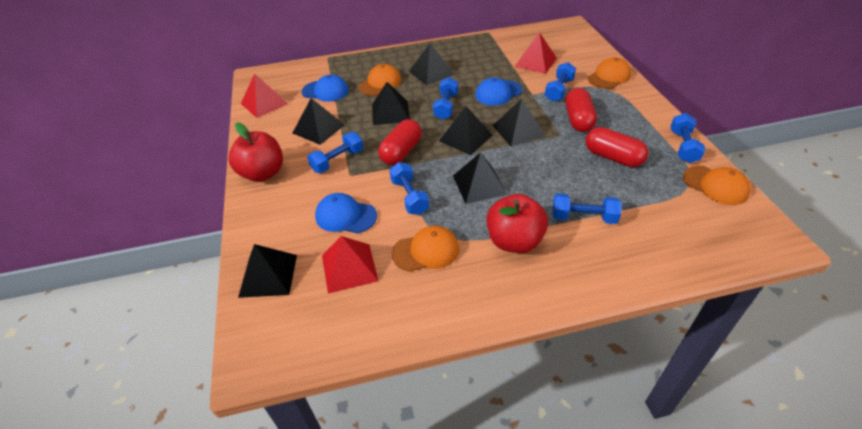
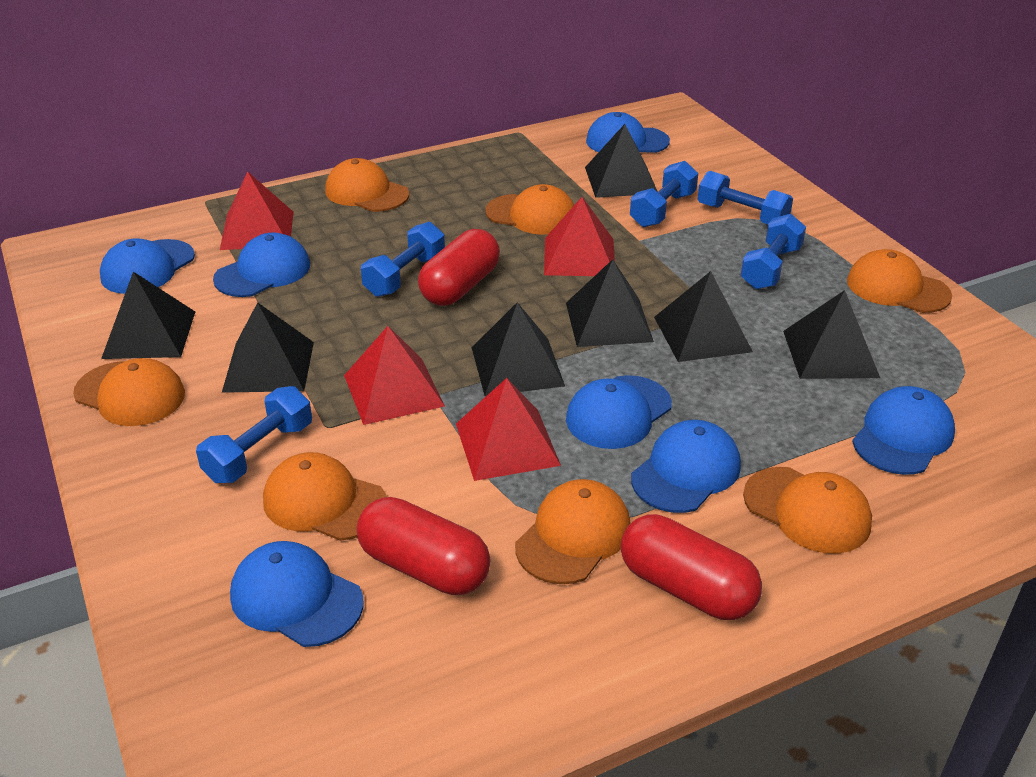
blue cap: 3 -> 7
blue dumbbell: 6 -> 5
orange cap: 4 -> 7
red apple: 2 -> 0
red pyramid: 3 -> 4

